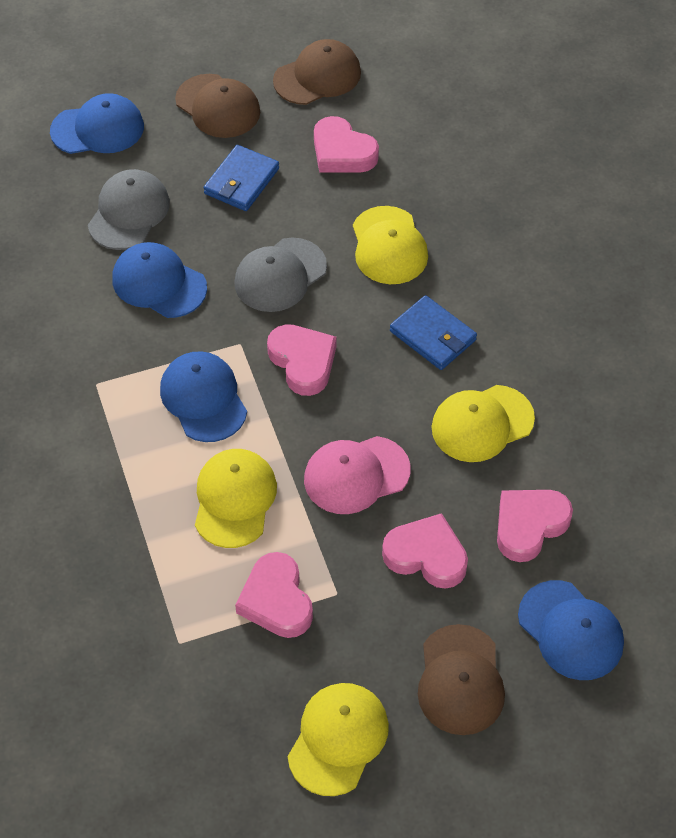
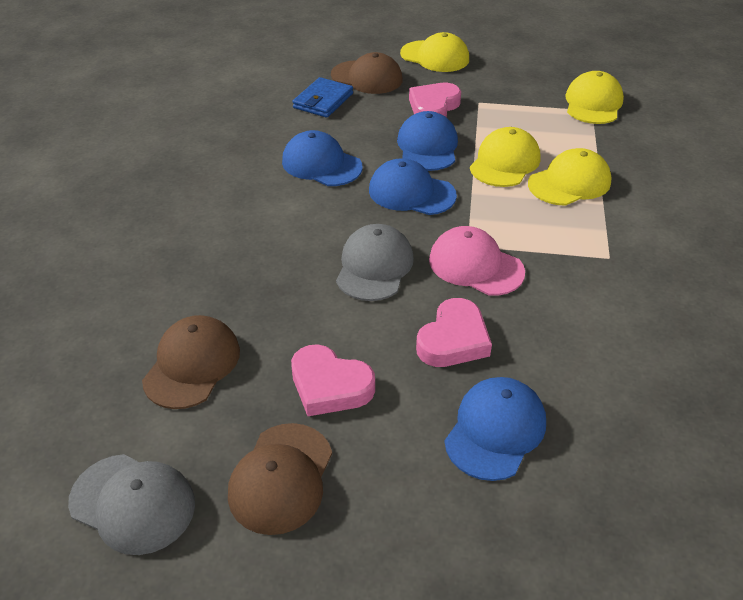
blue wallet: 2 -> 1
pink heart: 5 -> 3

